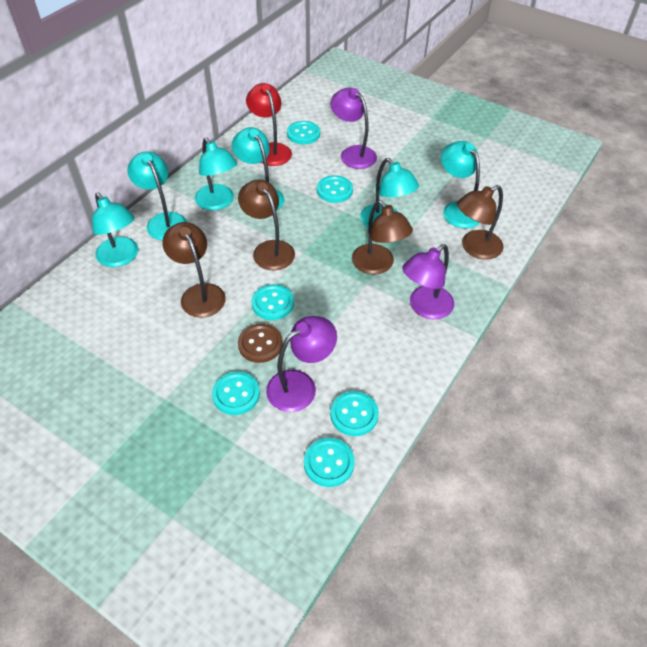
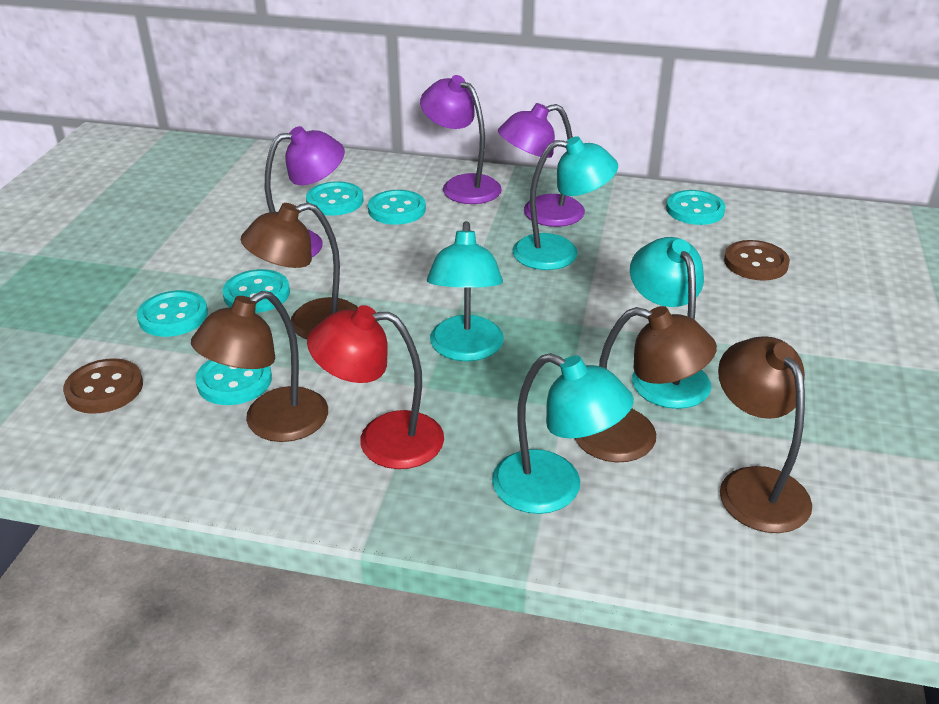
brown button: 1 -> 2
turquoise lamp: 6 -> 4

